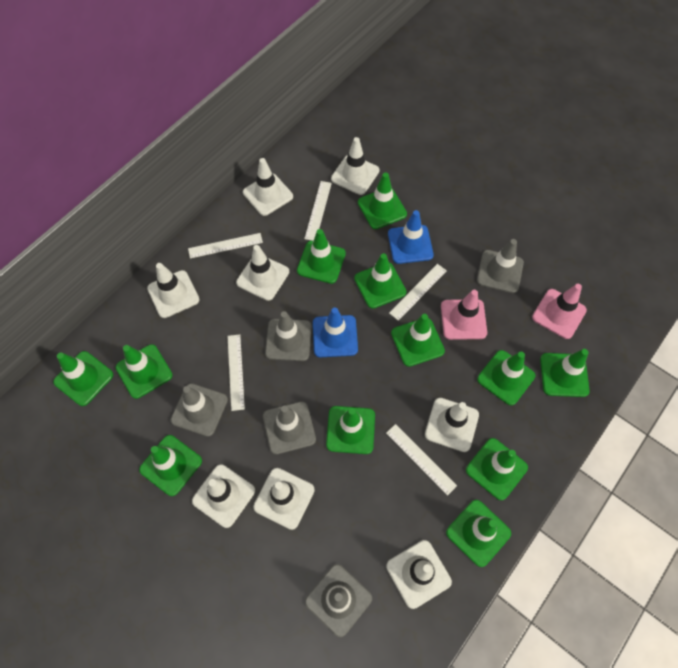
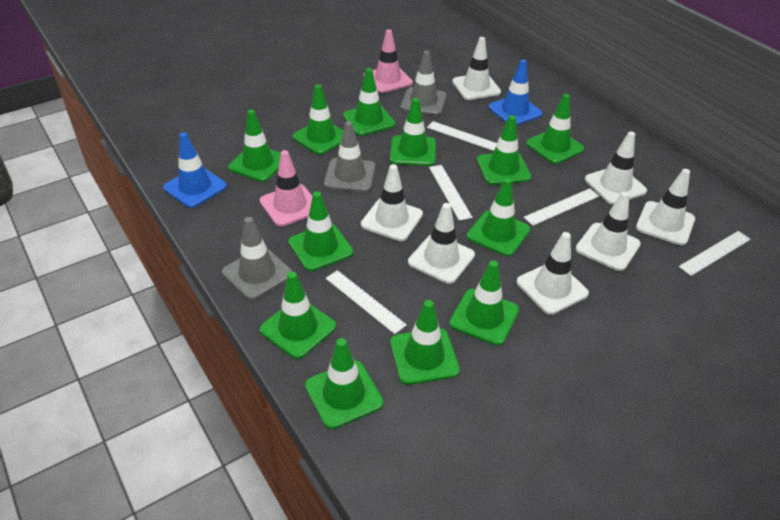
grey traffic cone: 5 -> 3
white traffic cone: 8 -> 7

